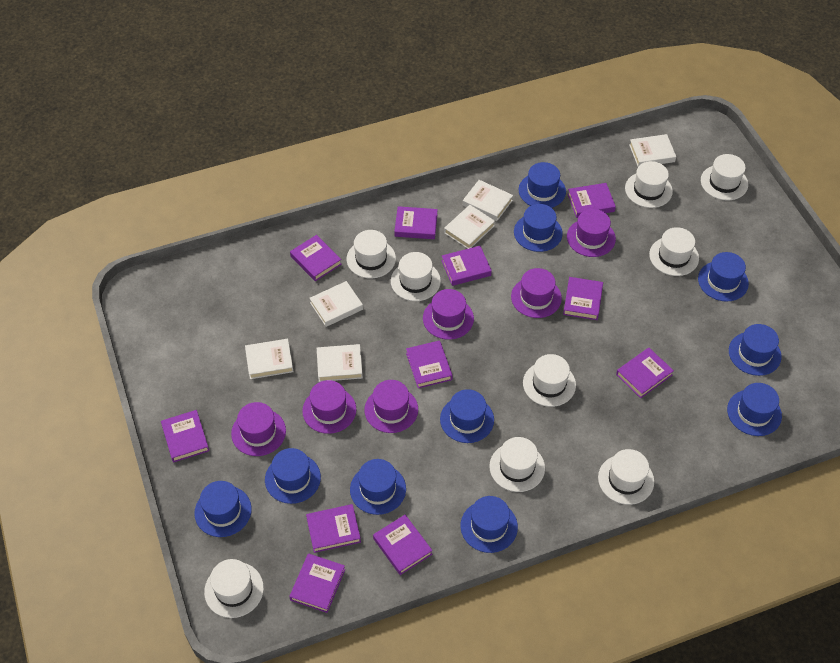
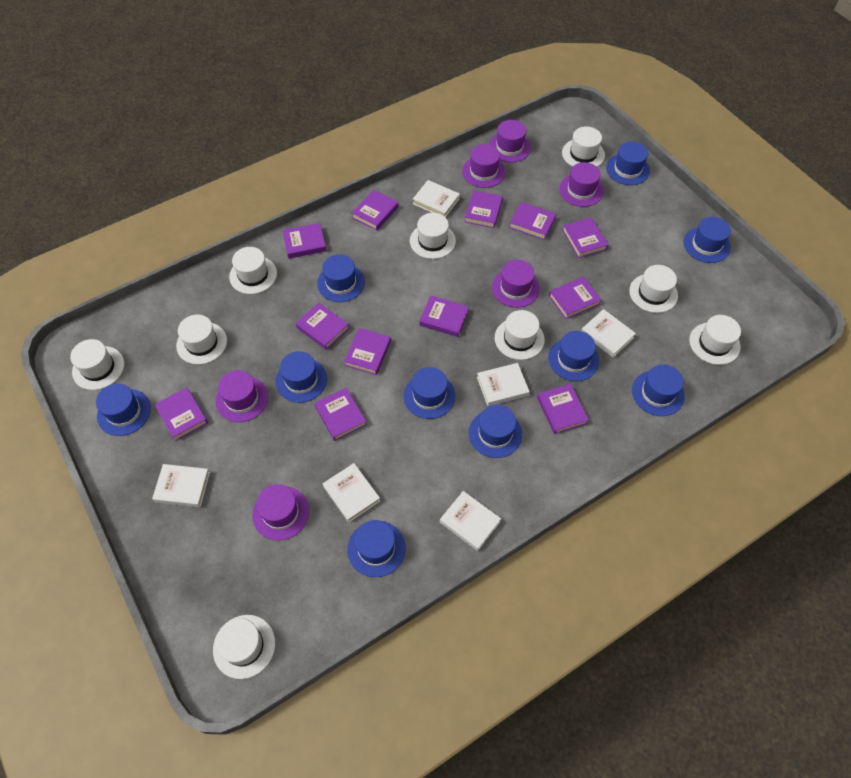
purple book: 11 -> 12

